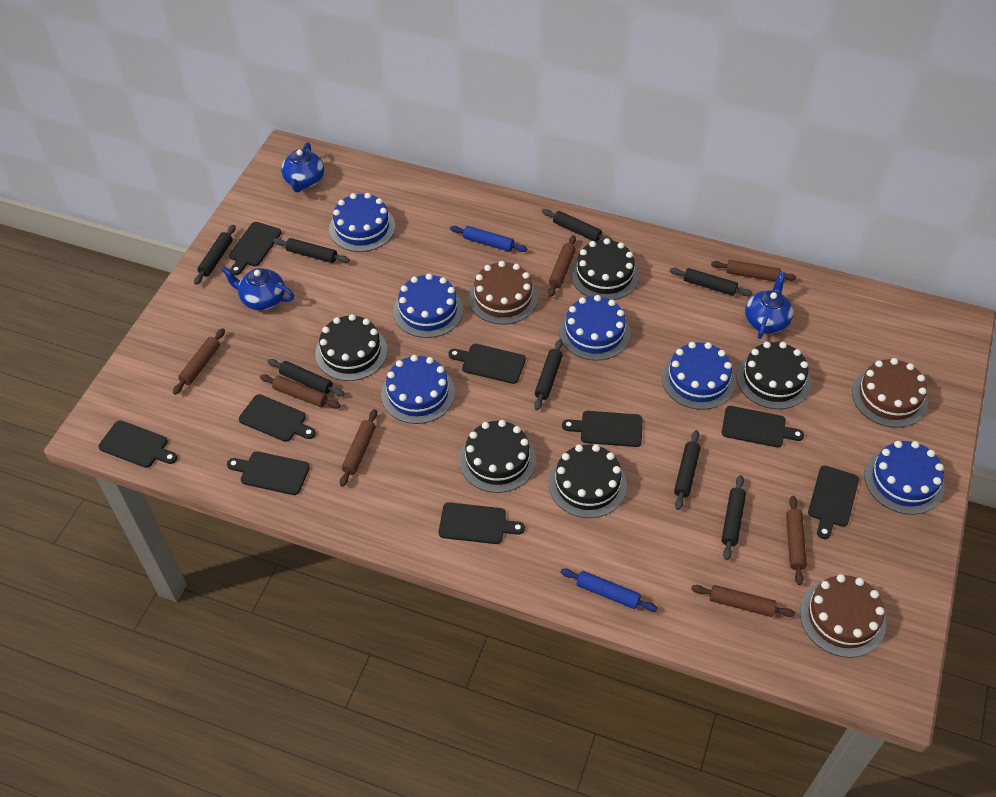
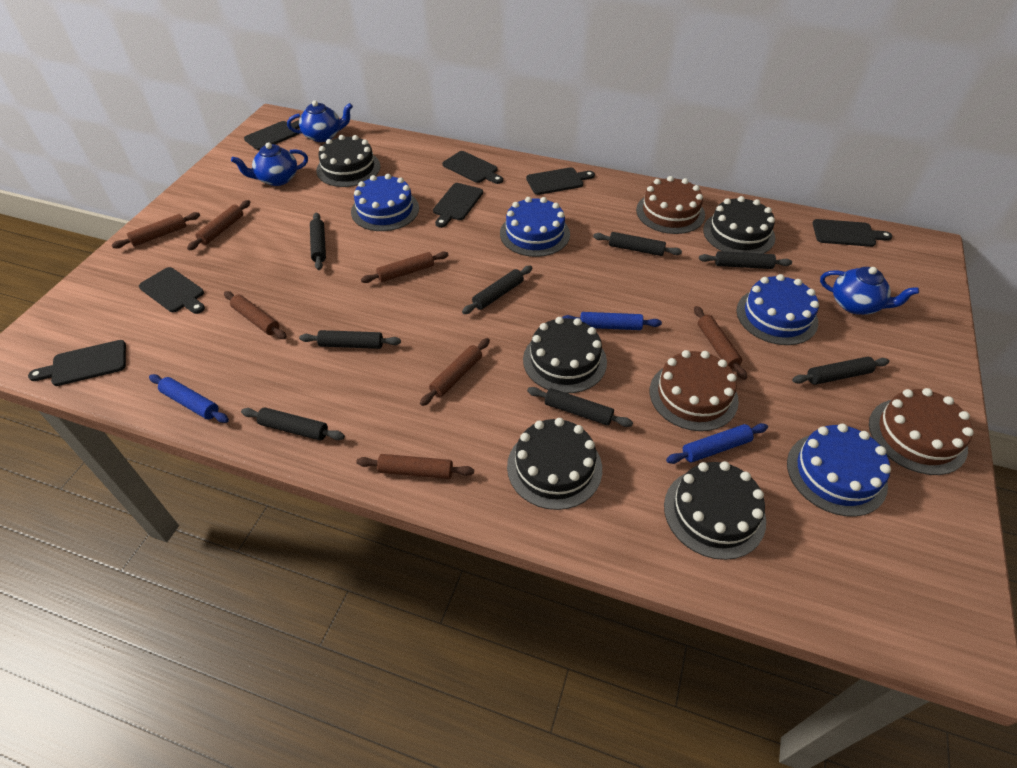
black cutting board: 9 -> 7
blue cake: 6 -> 4
blue rolling pin: 2 -> 3

